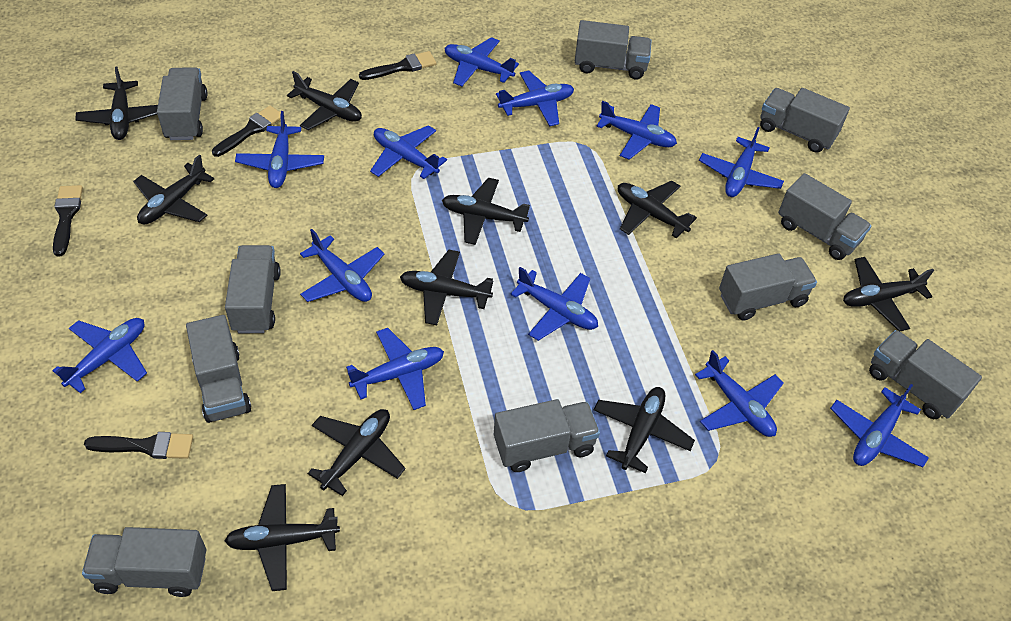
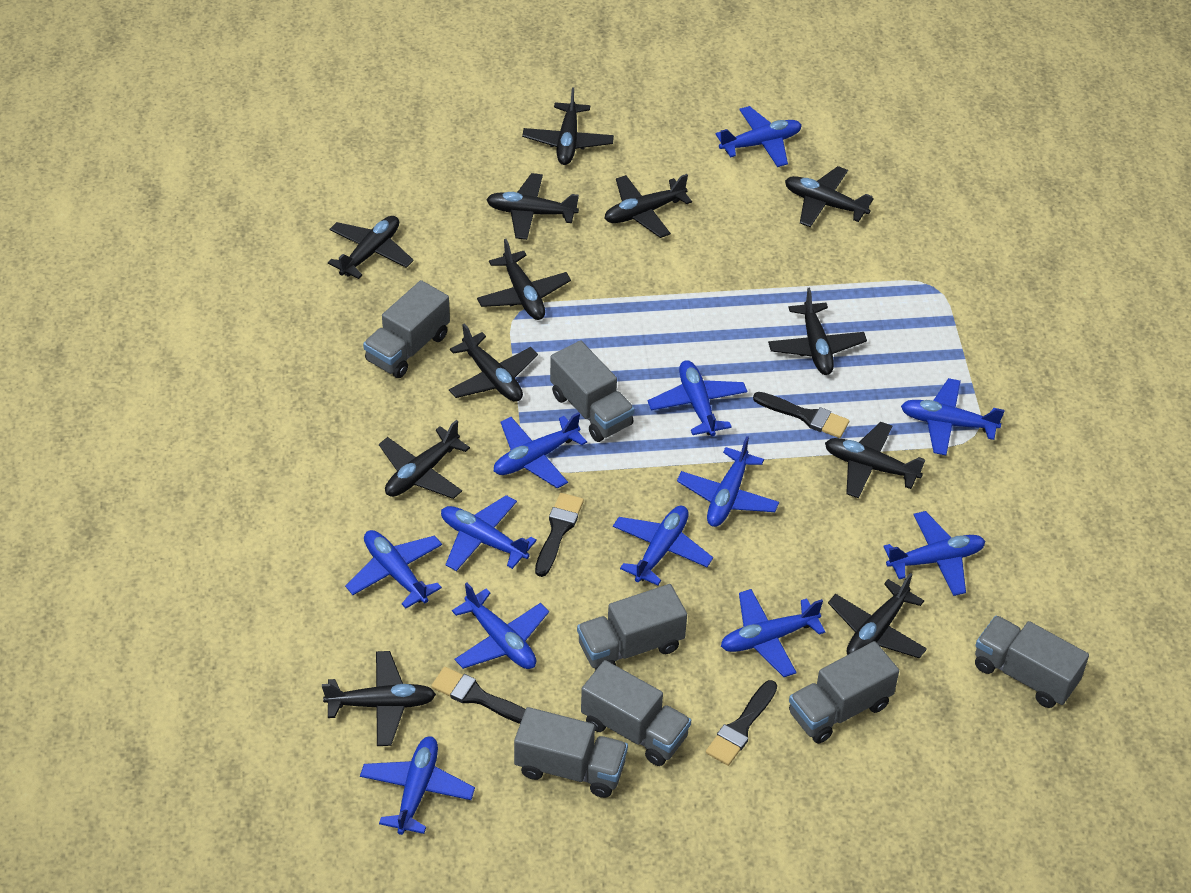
black plane: 10 -> 12
grey truck: 10 -> 7

